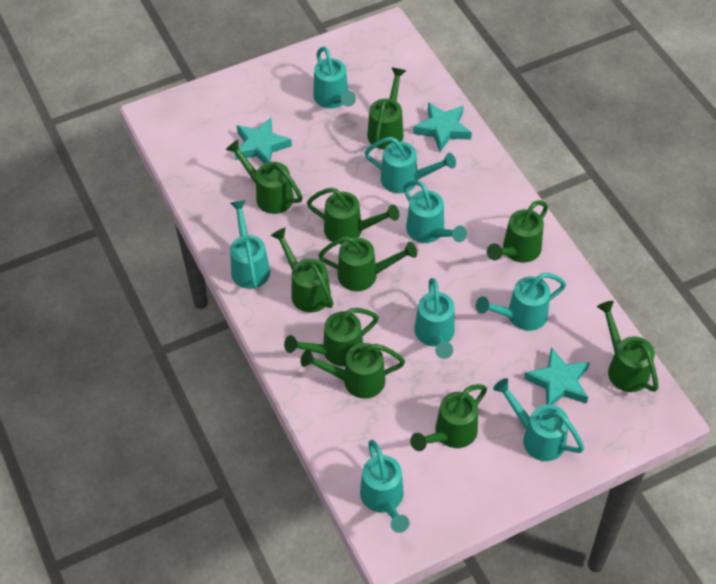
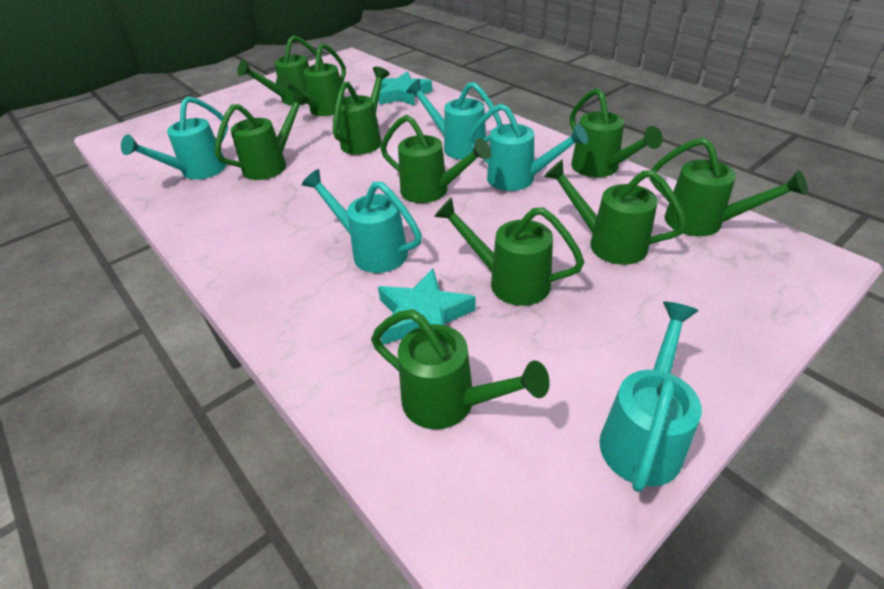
turquoise star: 3 -> 2
turquoise watering can: 8 -> 5

